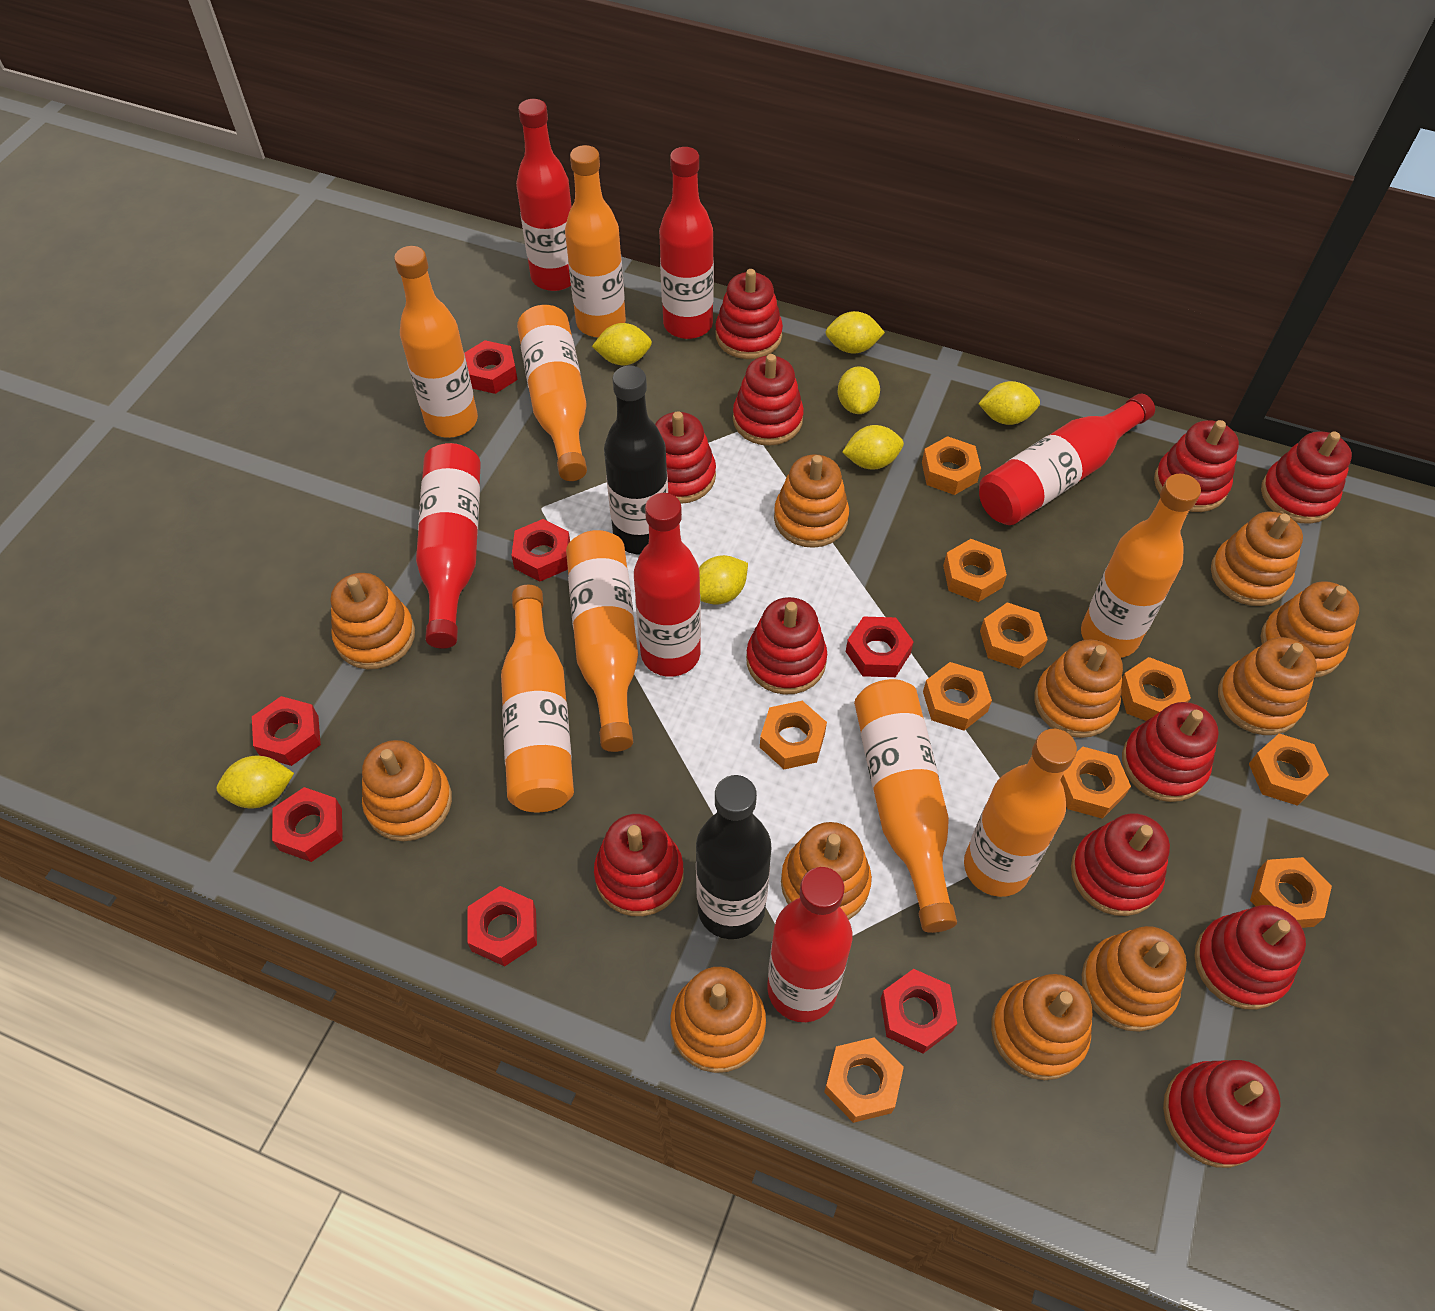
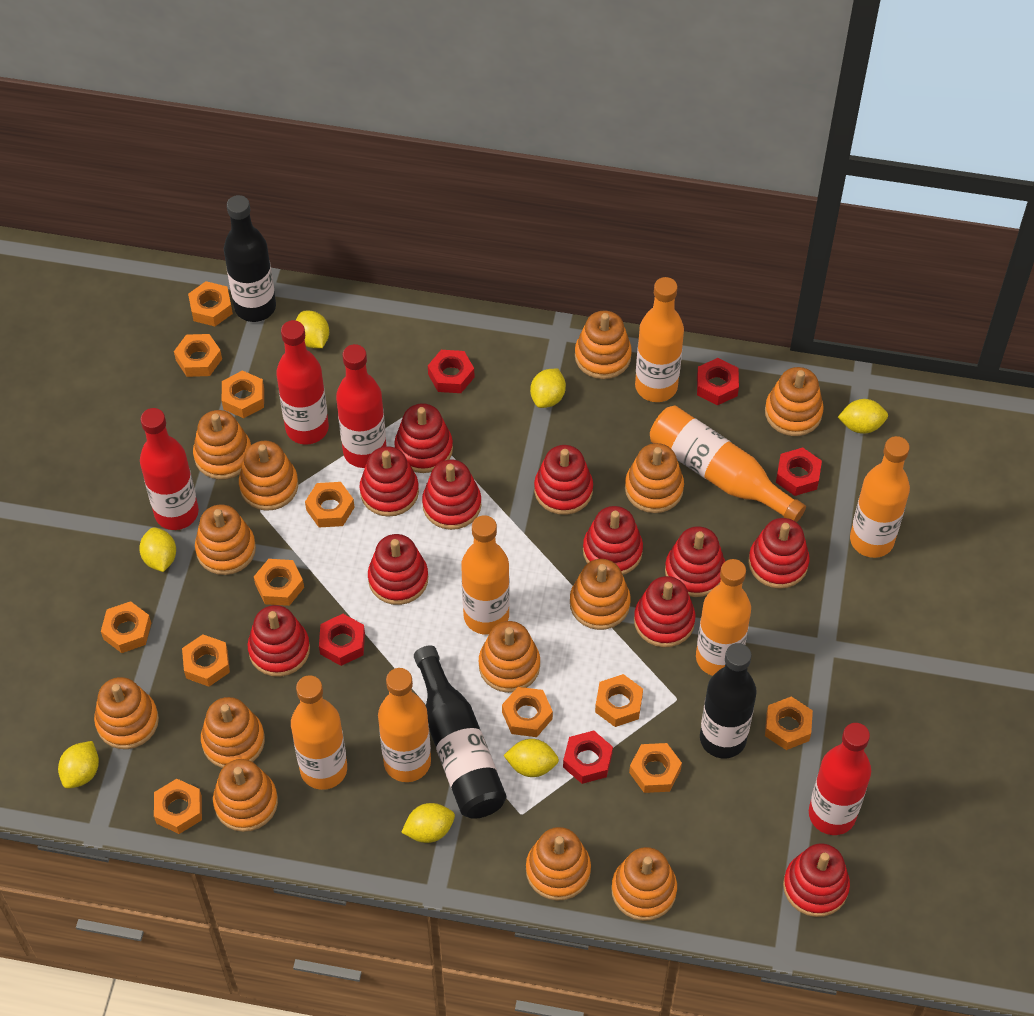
black bottle: 2 -> 3
orange bottle: 8 -> 7
orange nut: 10 -> 12
orange stacking toy: 11 -> 13
red bottle: 6 -> 4
red nut: 7 -> 5

